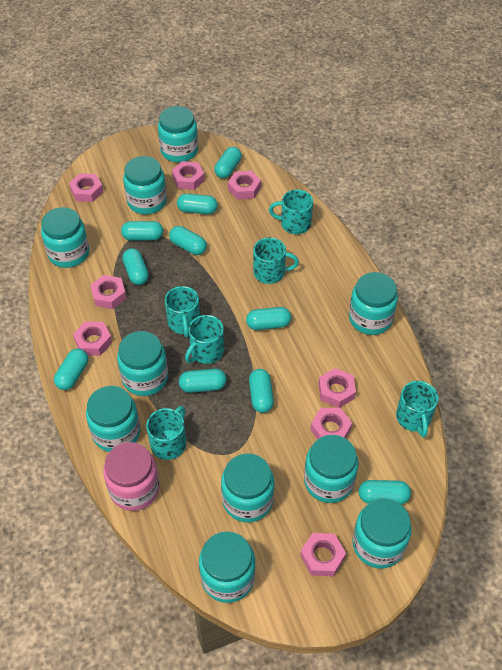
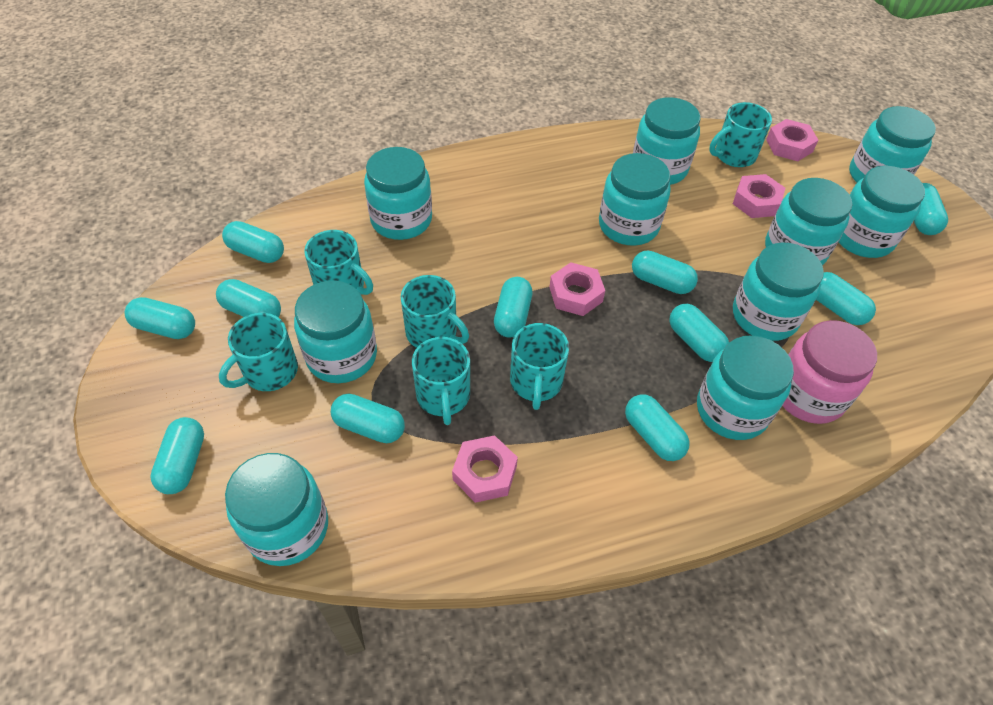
pink nut: 8 -> 4
turquoise capsule: 10 -> 11

